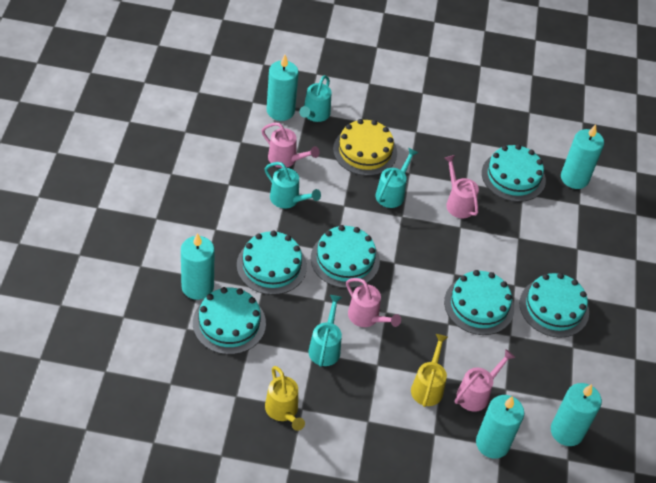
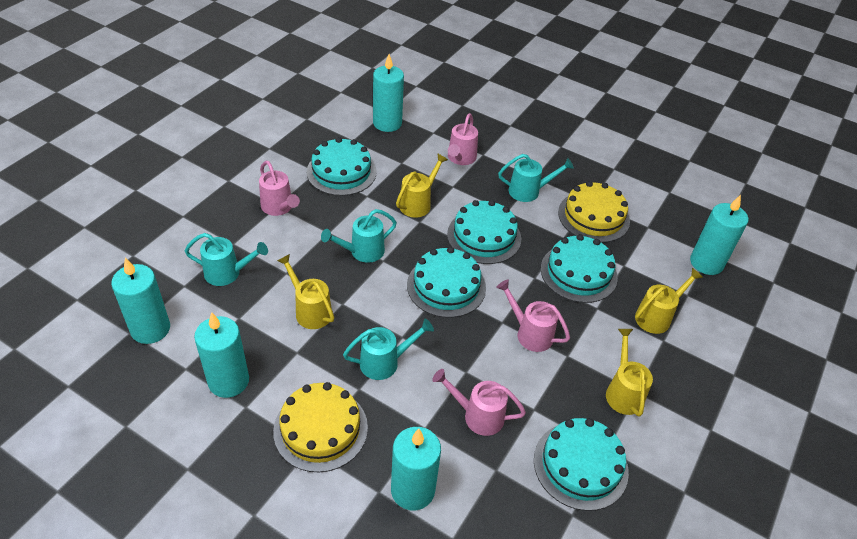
turquoise cake: 6 -> 5
yellow cake: 1 -> 2
yellow watering can: 2 -> 4

